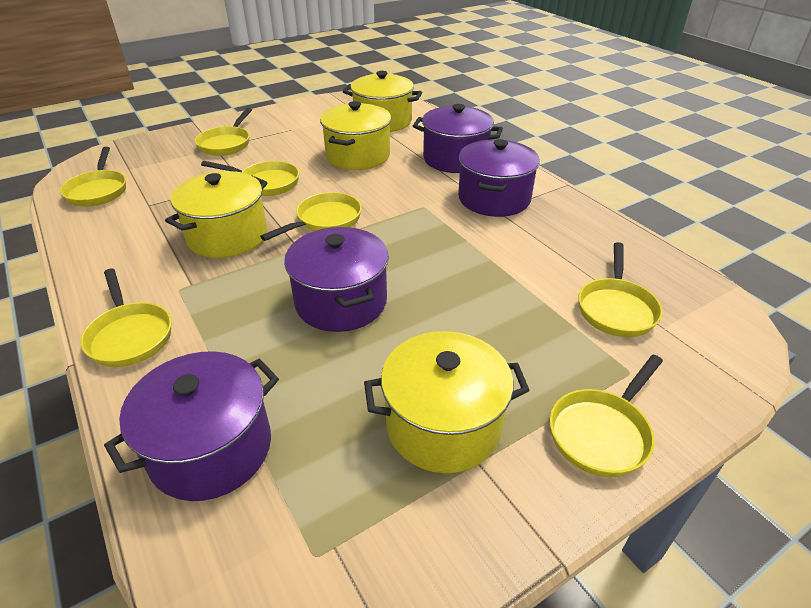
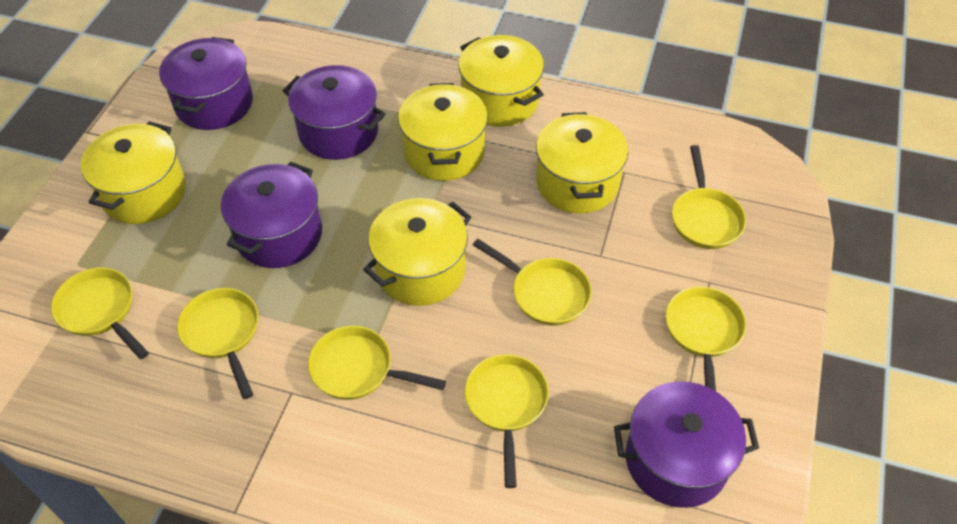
yellow pot: 4 -> 5

